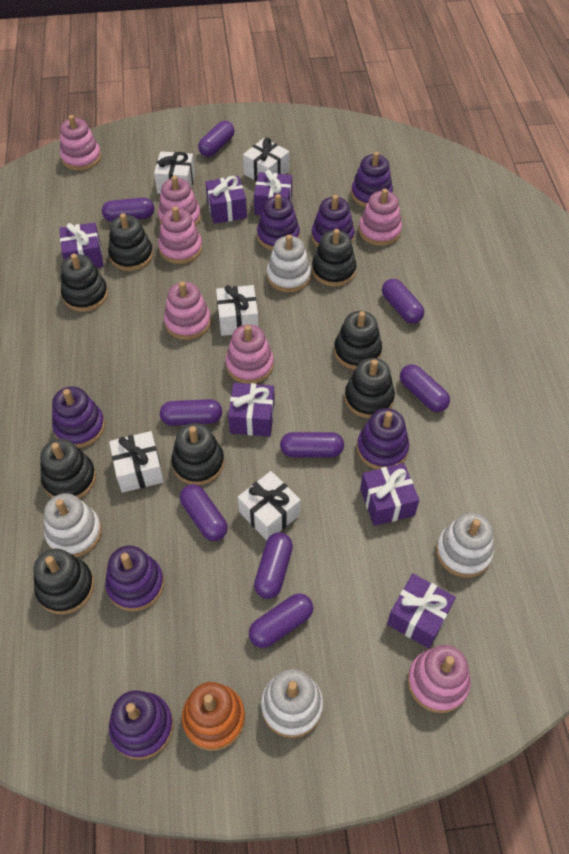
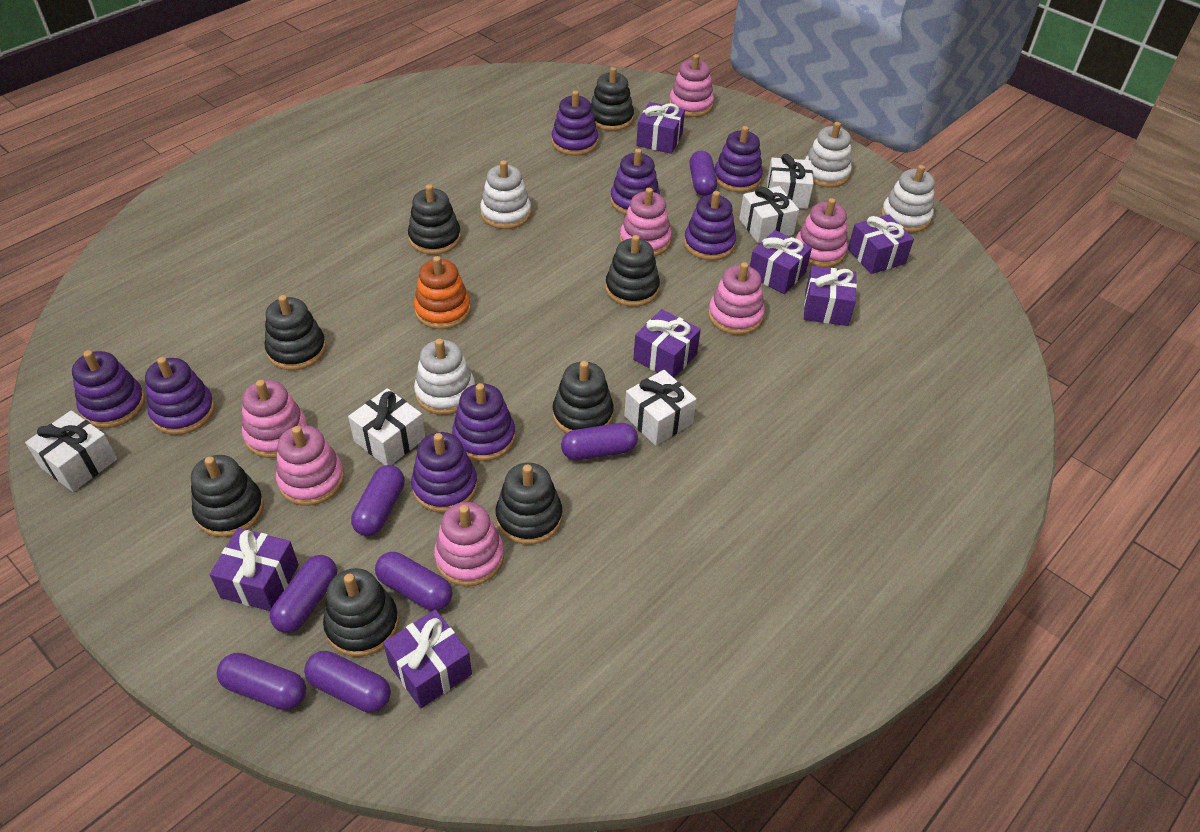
purple capsule: 9 -> 7
purple gift: 6 -> 7
purple stacking toy: 7 -> 8

